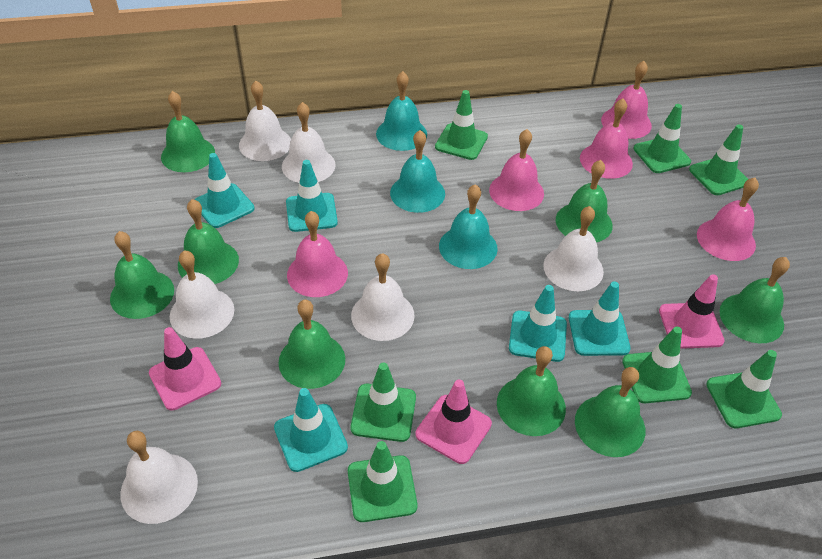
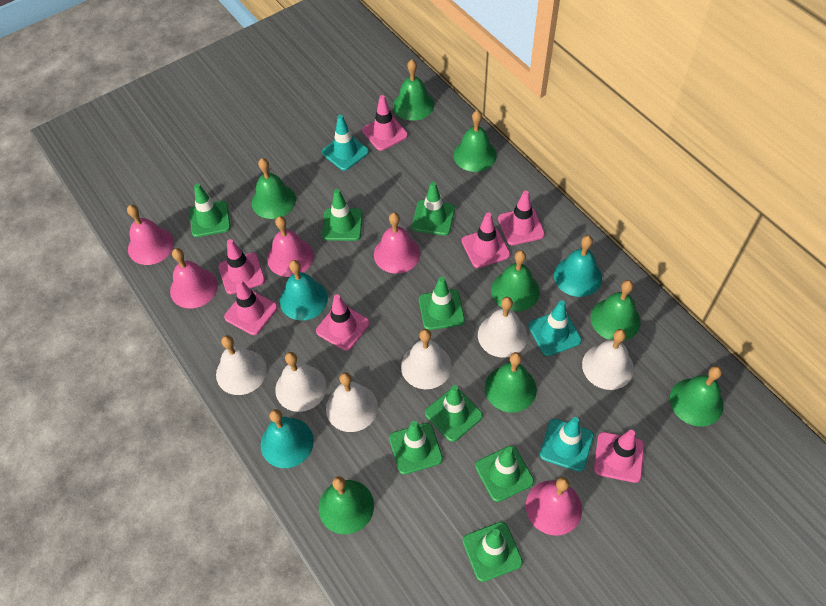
green traffic cone: 7 -> 8
pink traffic cone: 3 -> 7
turquoise traffic cone: 5 -> 3

